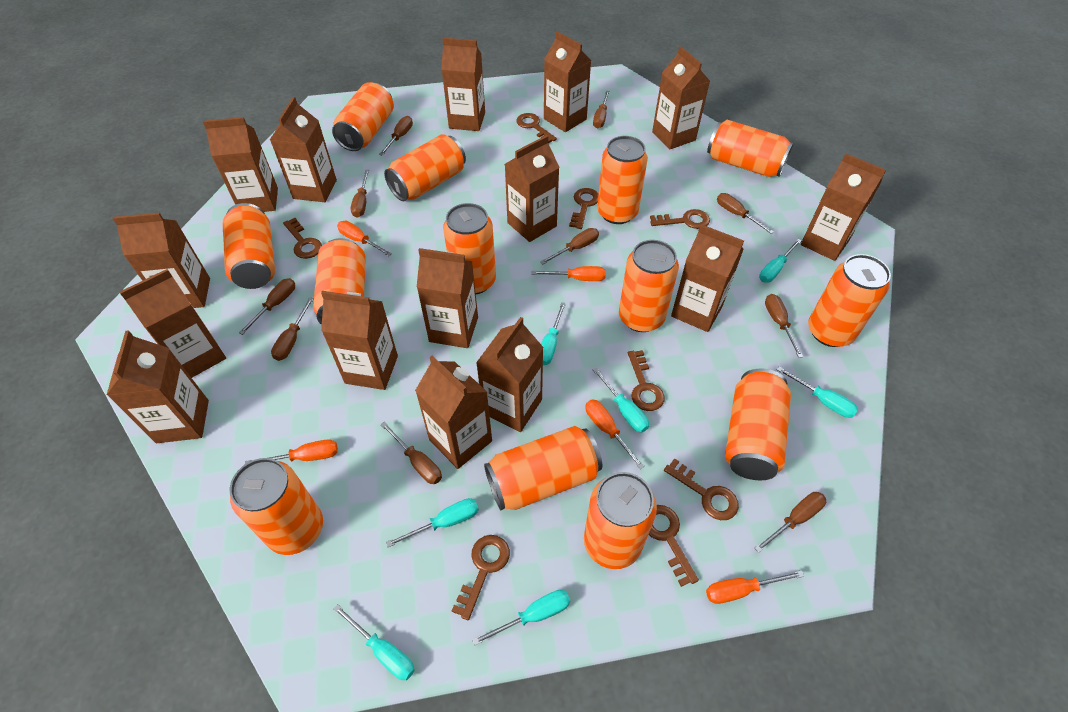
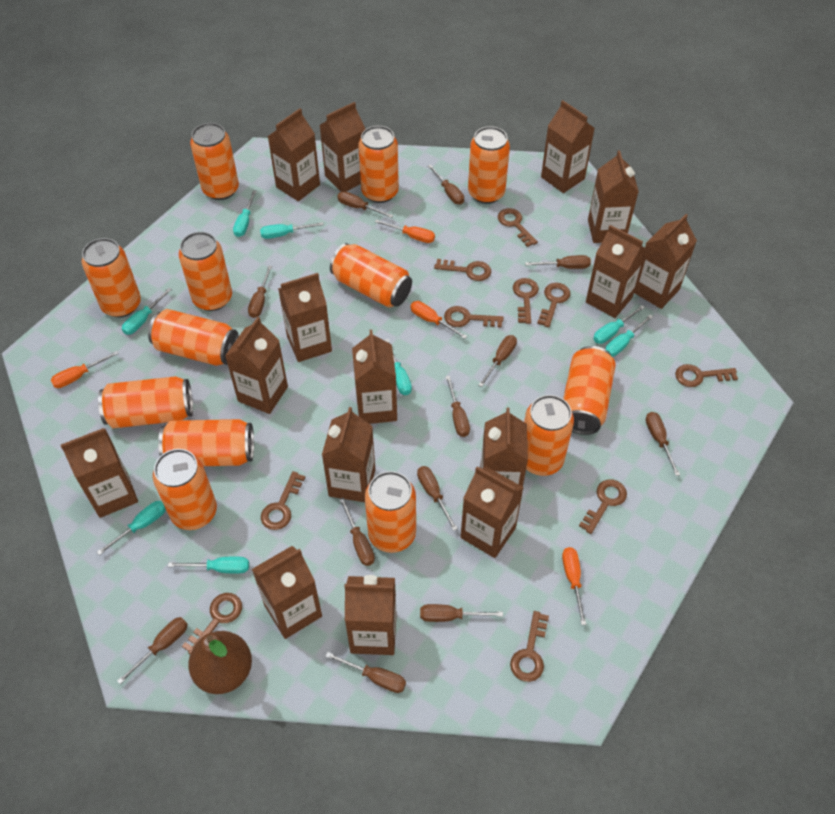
brown key: 8 -> 10
brown pear: 0 -> 1
brown screwdriver: 10 -> 12
orange screwdriver: 5 -> 4
turquoise screwdriver: 7 -> 8

